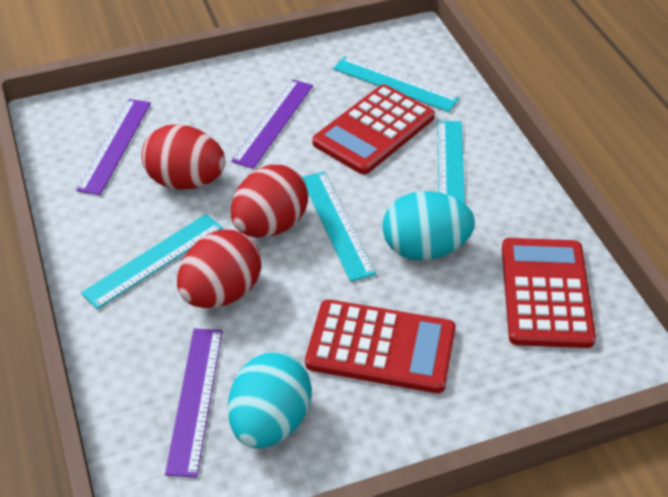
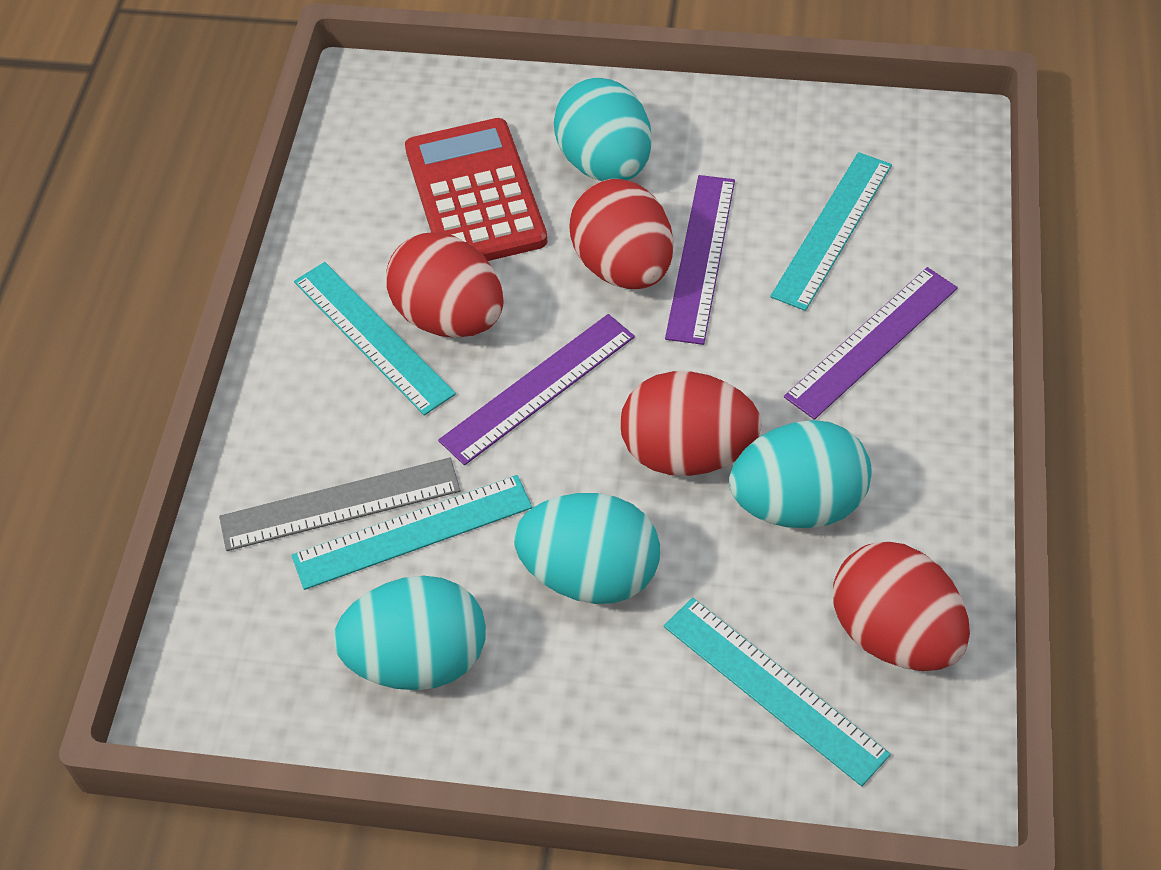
grey ruler: 0 -> 1
red calculator: 3 -> 1
red egg: 3 -> 4
turquoise egg: 2 -> 4

